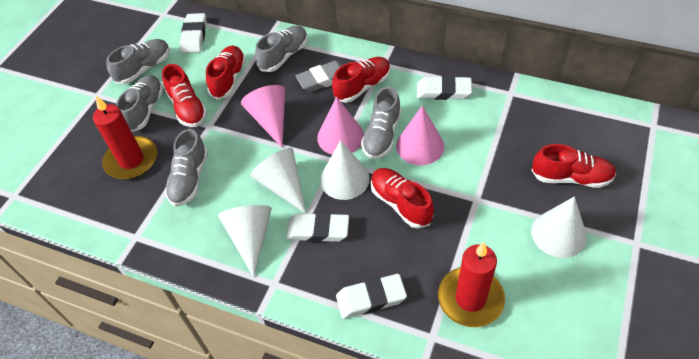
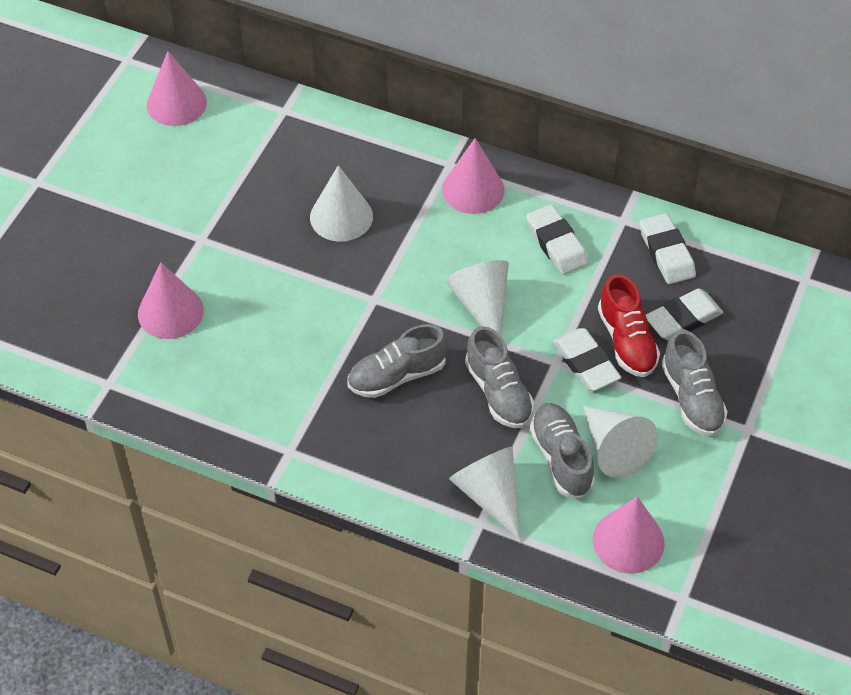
grey eraser: 1 -> 0
grey shoe: 5 -> 4
pink cone: 3 -> 4
red candle: 2 -> 0
red shoe: 5 -> 1

